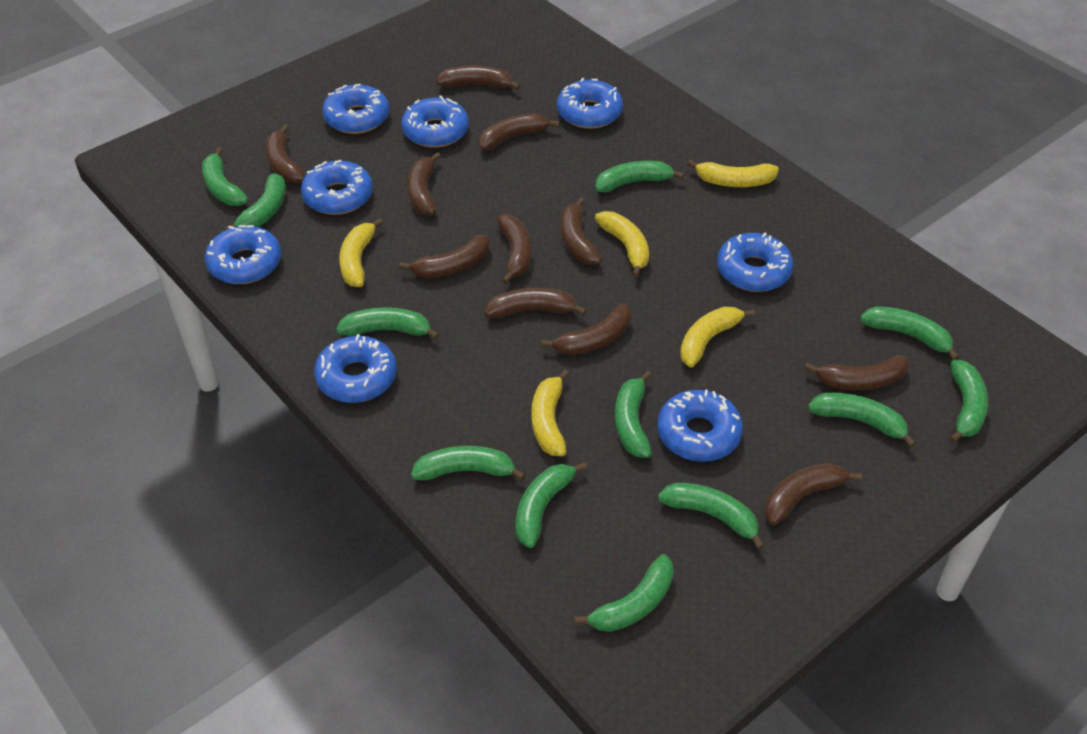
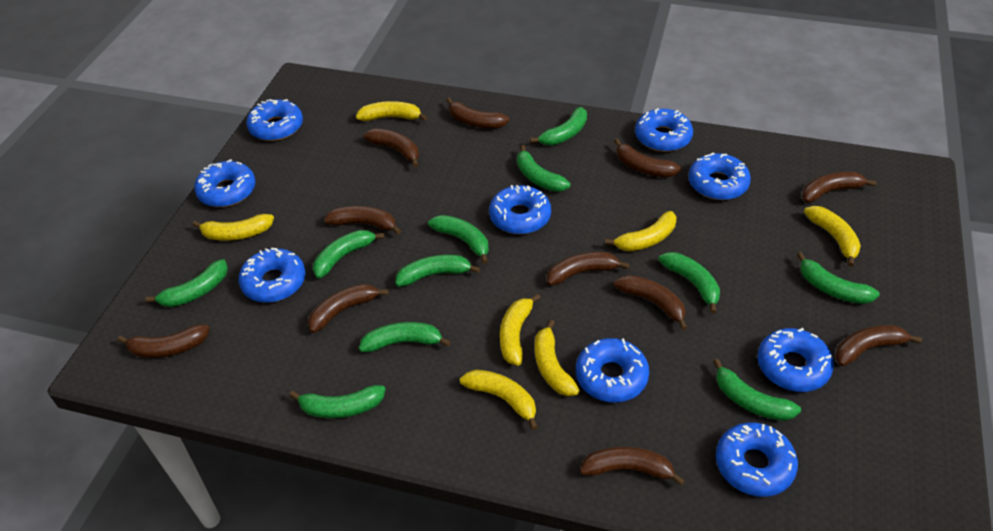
blue donut: 8 -> 9
green banana: 12 -> 11
yellow banana: 5 -> 7

